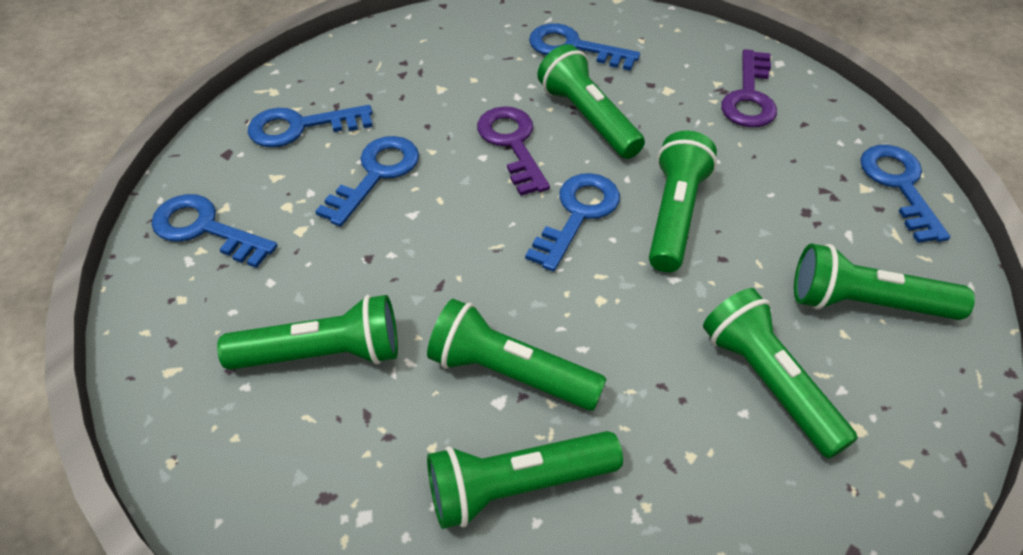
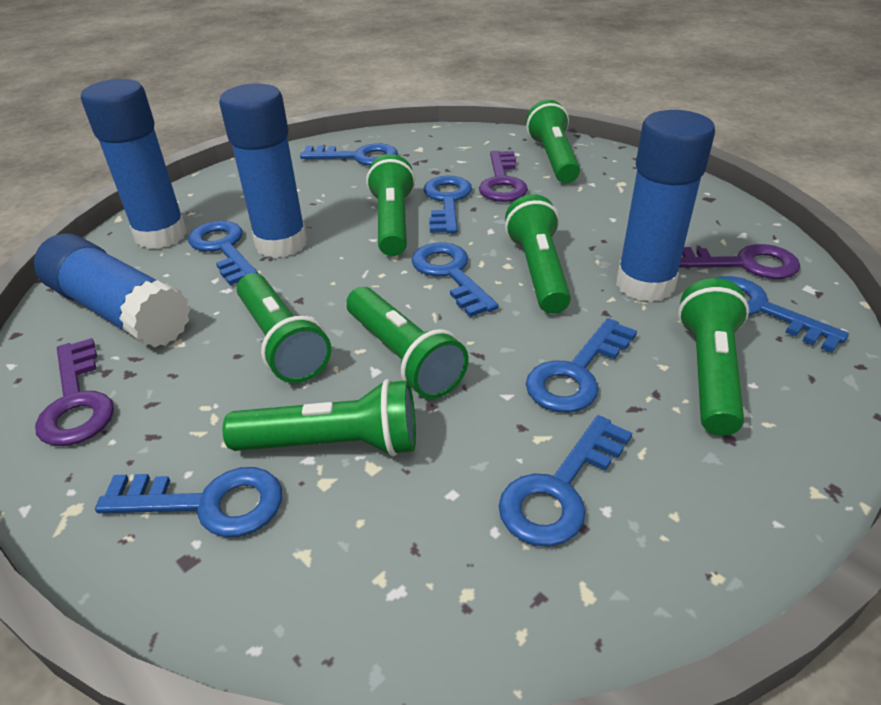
blue glue stick: 0 -> 4
blue key: 6 -> 8
purple key: 2 -> 3

